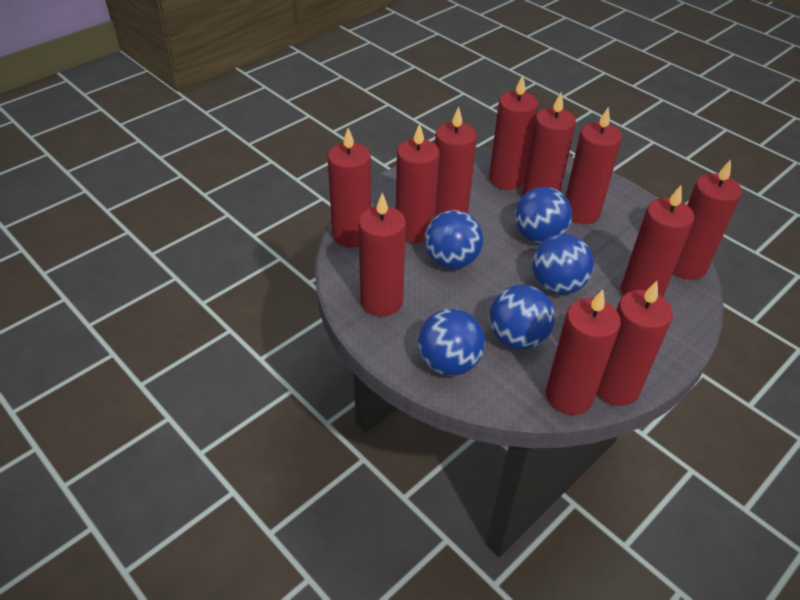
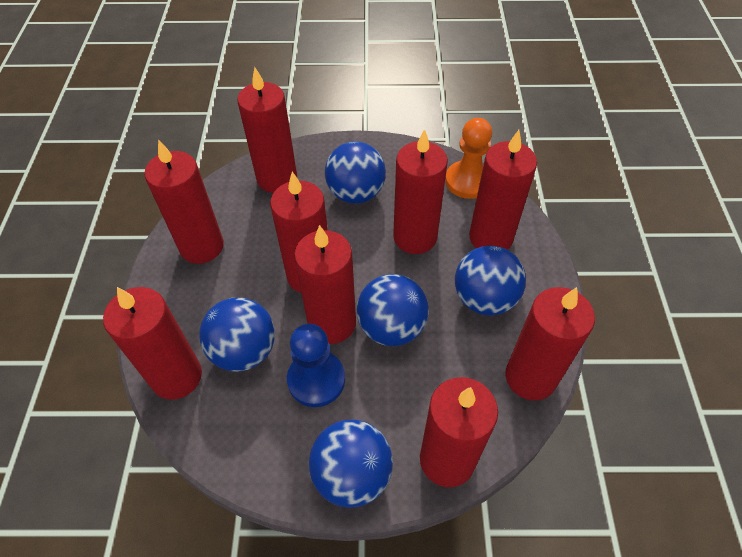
blue pawn: 0 -> 1
orange pawn: 0 -> 1
red candle: 11 -> 9

